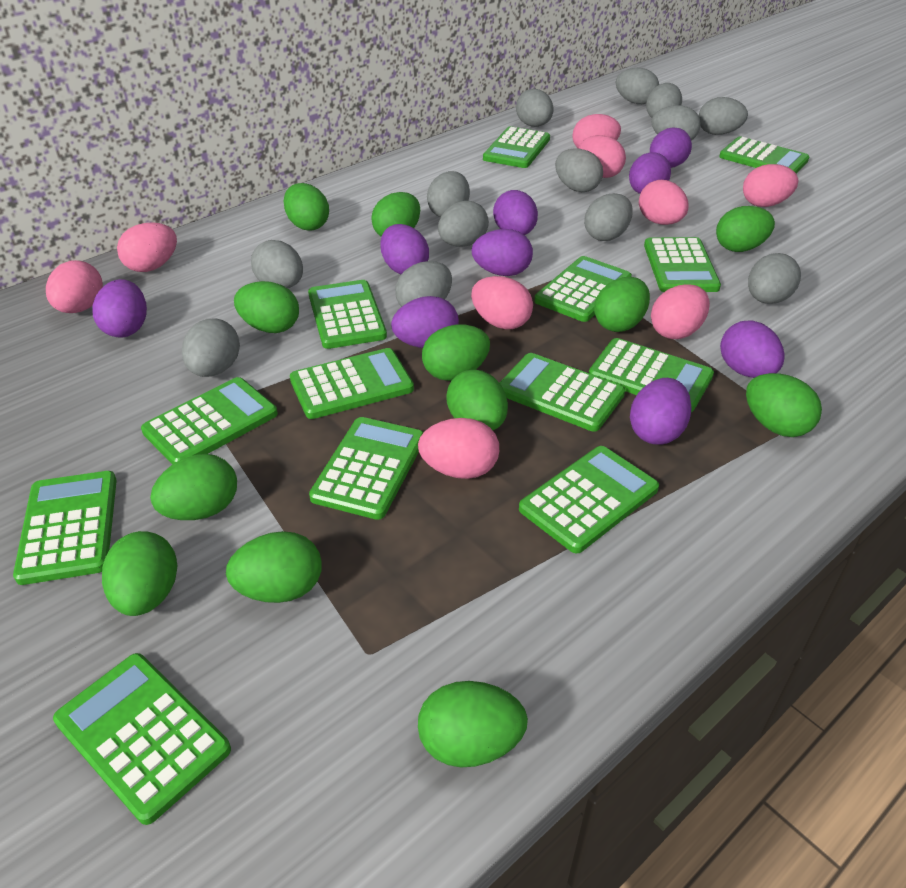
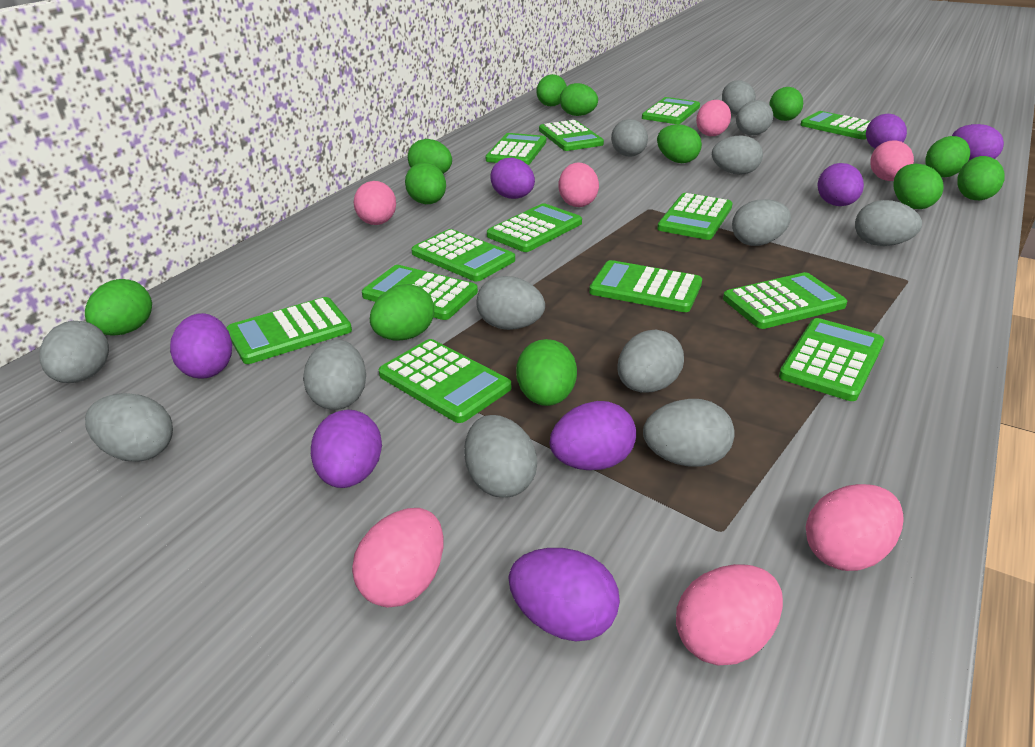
pink egg: 9 -> 7
purple egg: 9 -> 8

